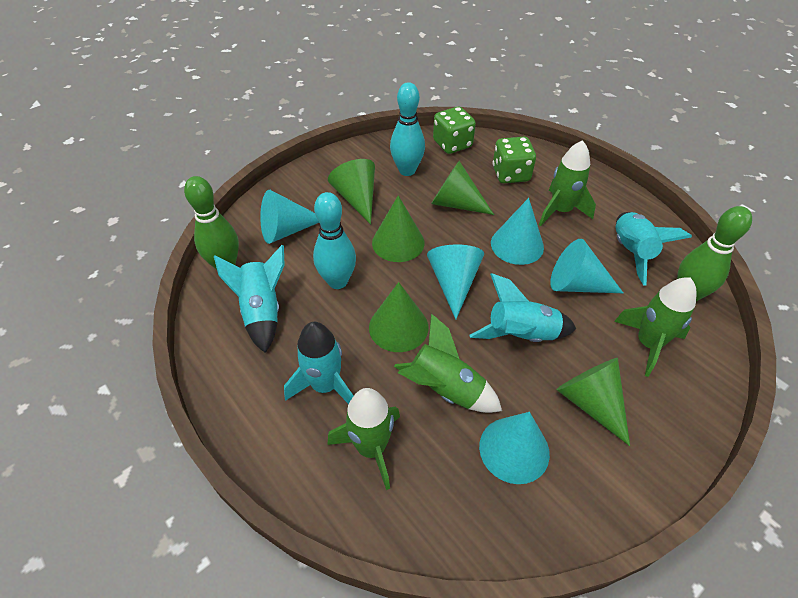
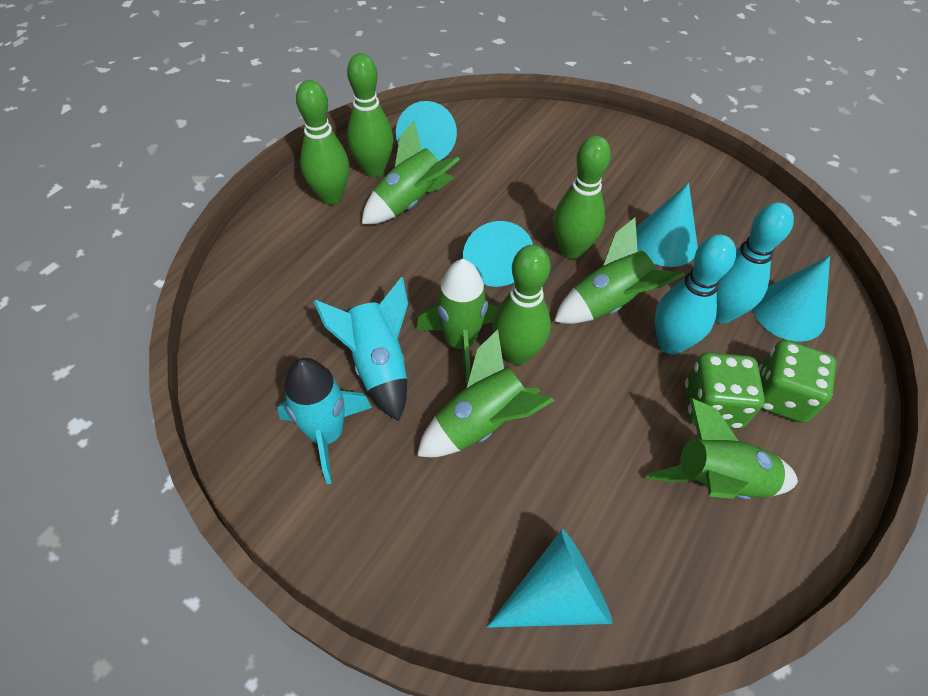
green bowling pin: 2 -> 4
green cone: 5 -> 0
green rocket: 4 -> 5
turquoise rocket: 4 -> 2

